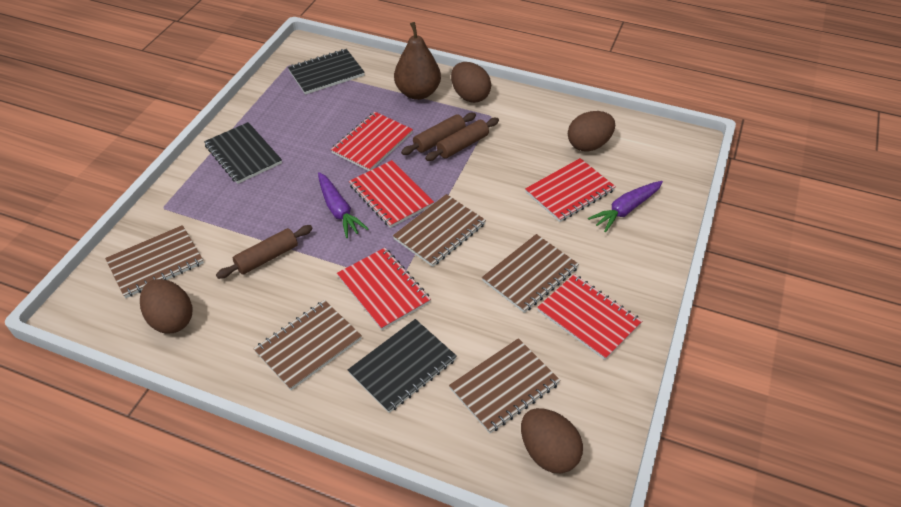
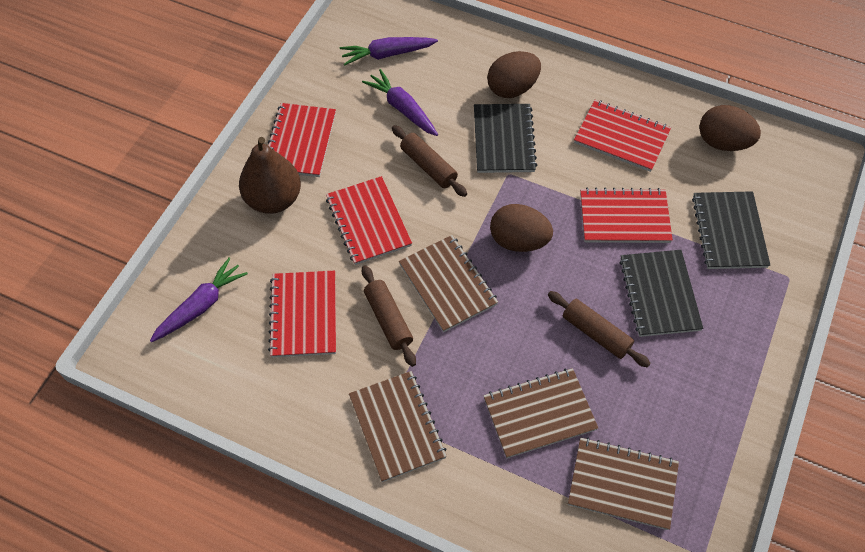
brown egg: 4 -> 3
brown notebook: 5 -> 4
purple carrot: 2 -> 3

